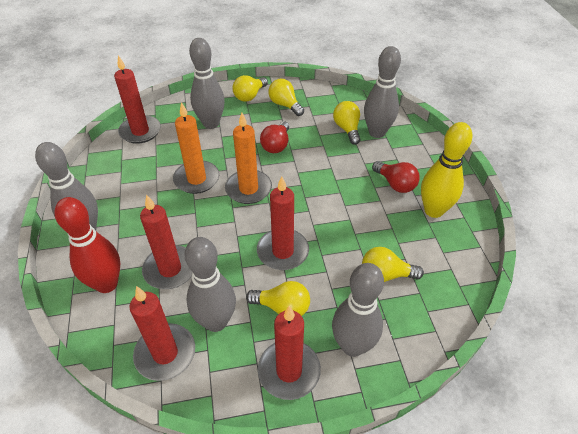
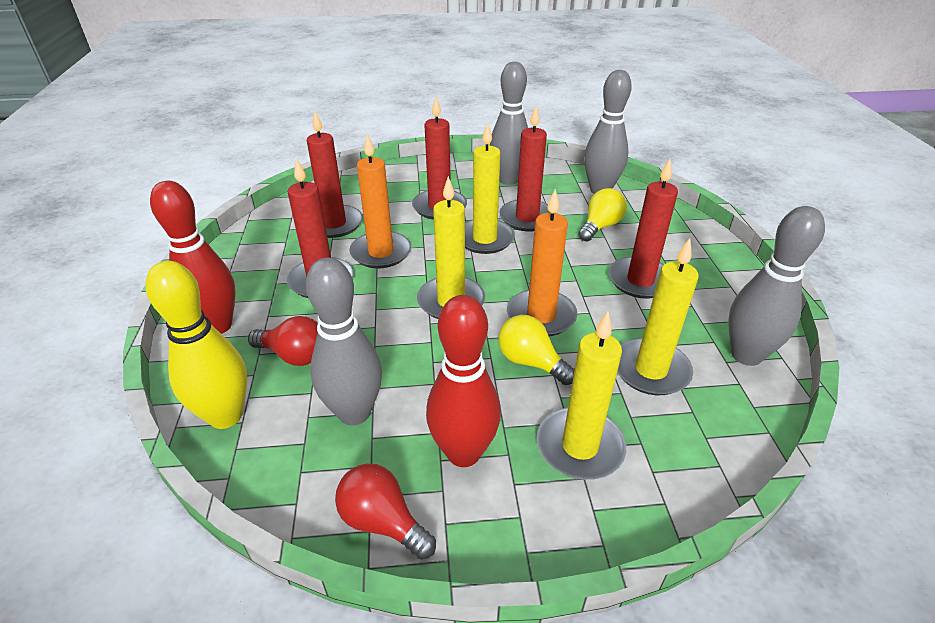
grey bowling pin: 5 -> 4
red bowling pin: 1 -> 2
yellow candle: 0 -> 4
yellow light bulb: 5 -> 2

